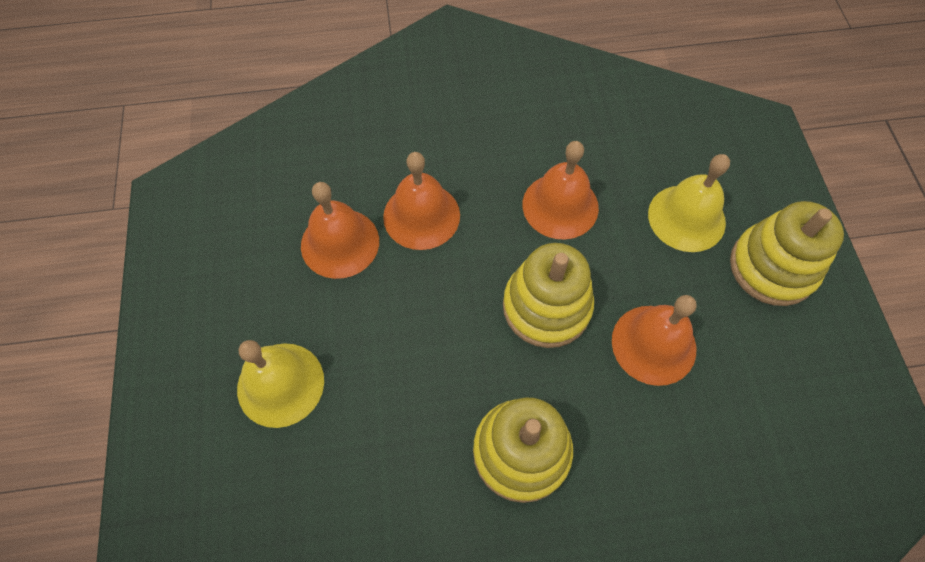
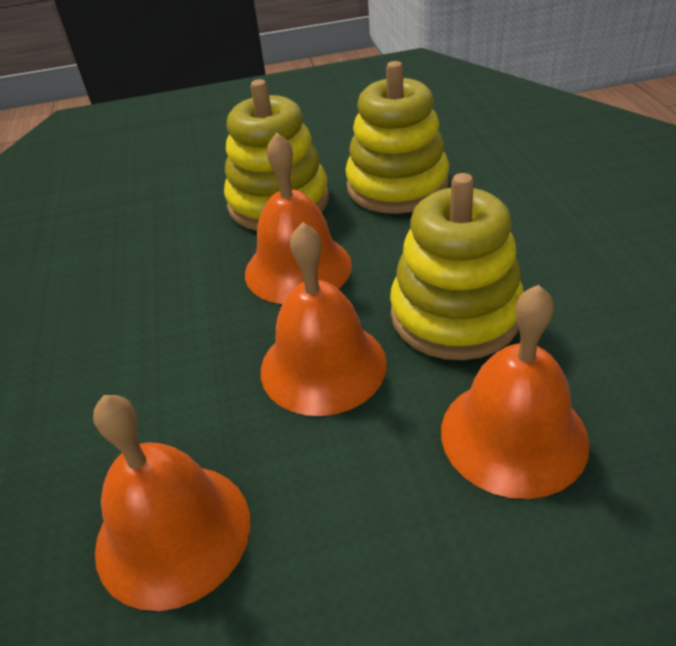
yellow bell: 2 -> 0

